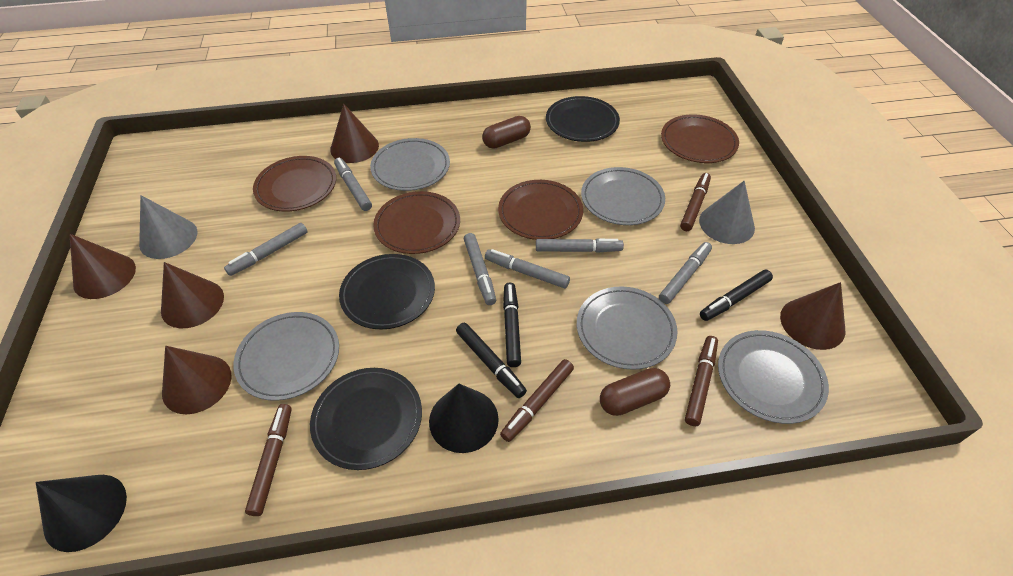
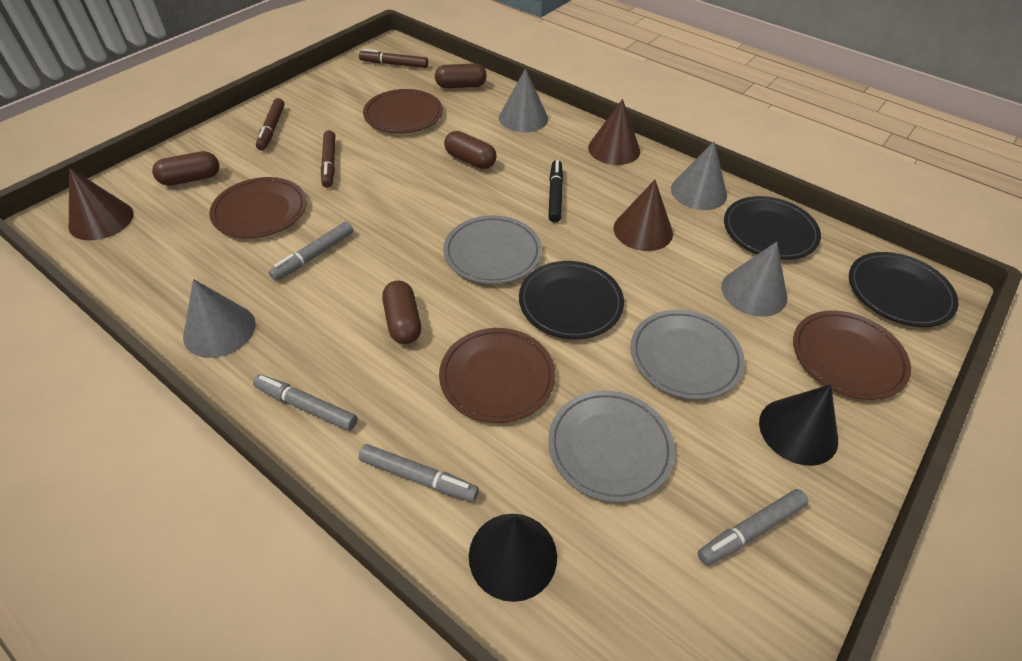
black marker: 3 -> 1
brown capsule: 2 -> 4
brown cone: 5 -> 3
brown marker: 4 -> 3
grey cone: 2 -> 4
grey marker: 6 -> 4
grey plate: 5 -> 3

